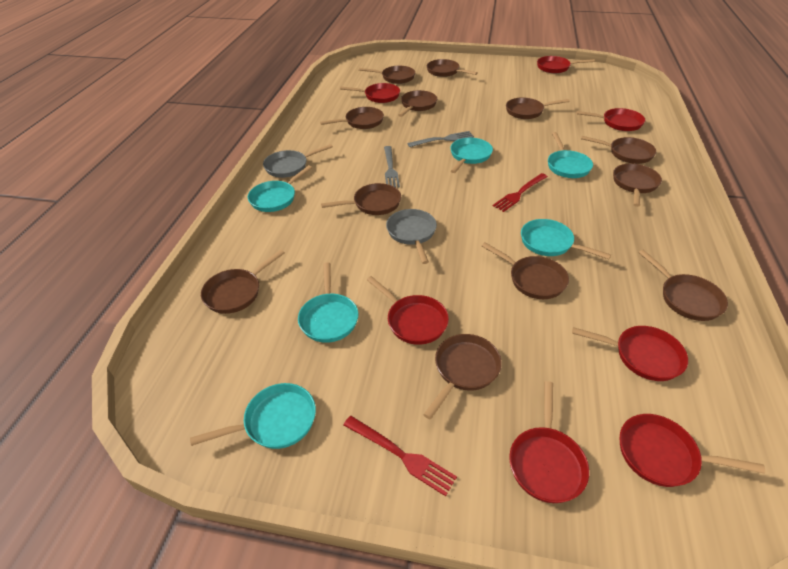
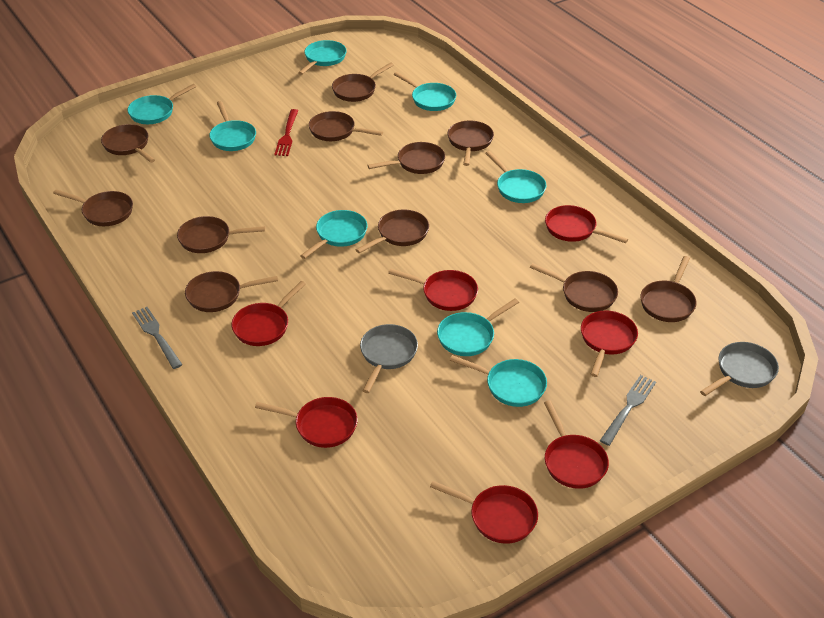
brown pan: 12 -> 11
red fork: 2 -> 1
turquoise pan: 6 -> 8

